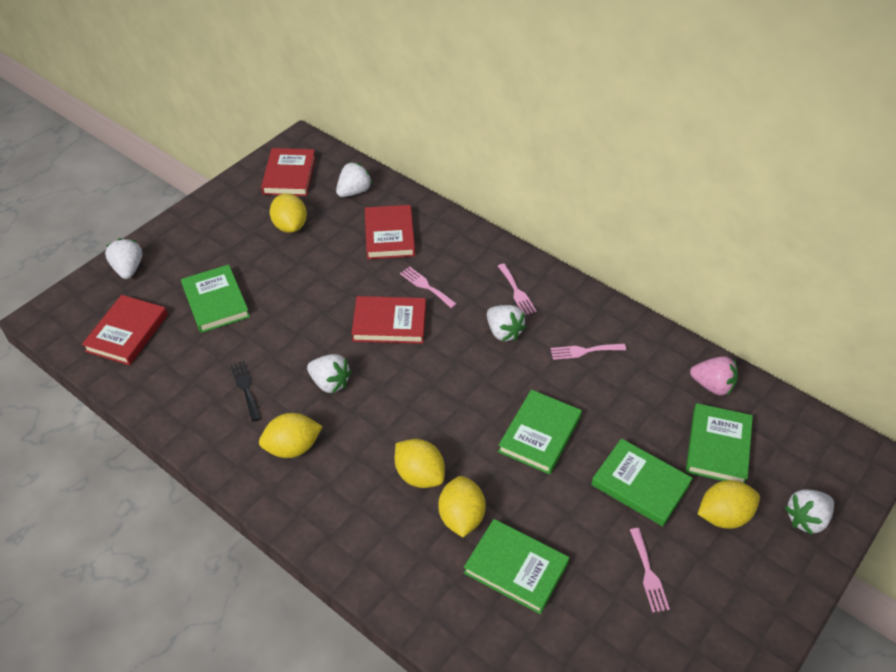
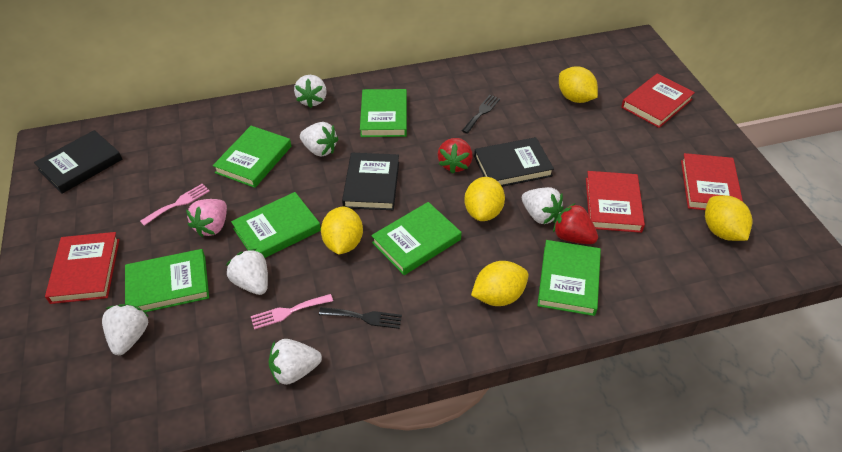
black book: 0 -> 3
black fork: 1 -> 2
green book: 5 -> 6
pink fork: 4 -> 2
red strawberry: 0 -> 2
white strawberry: 5 -> 6

